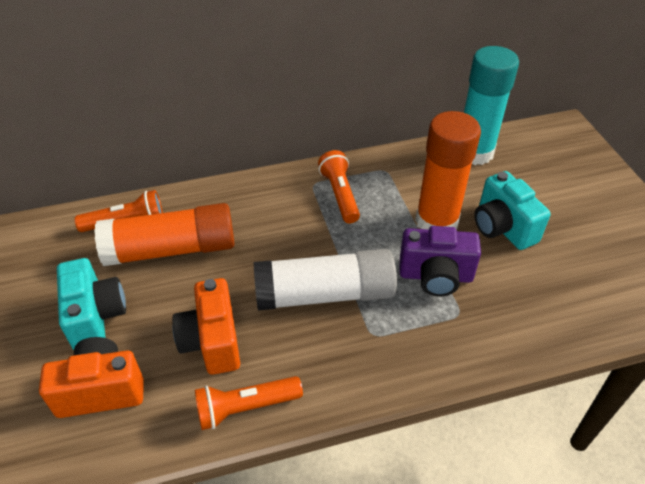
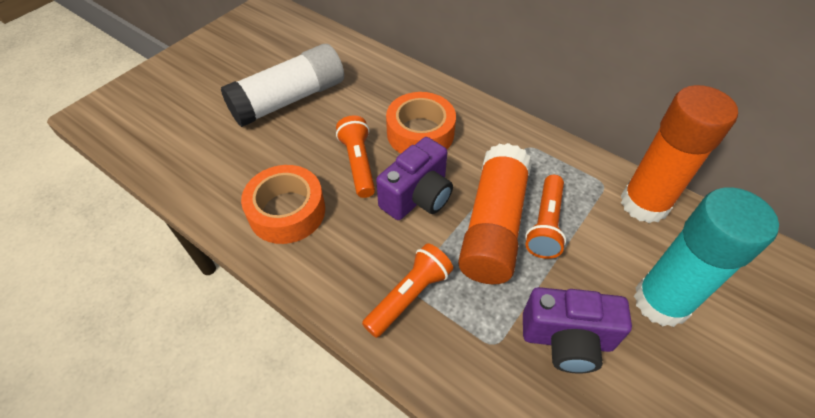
orange camera: 2 -> 0
orange tape: 0 -> 2
purple camera: 1 -> 2
turquoise camera: 2 -> 0

